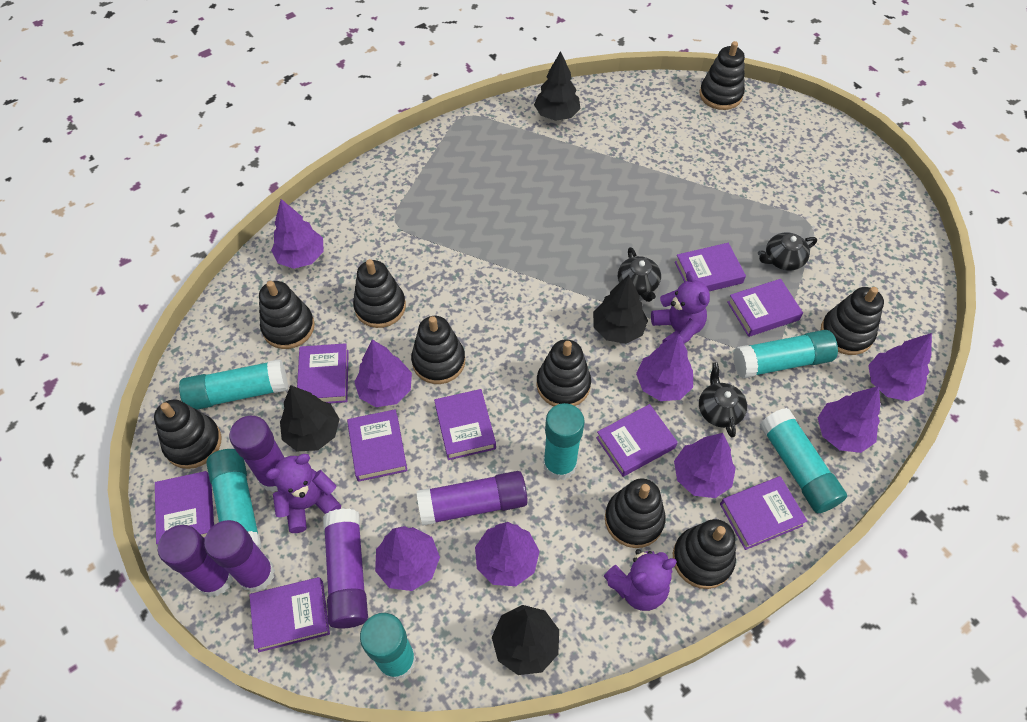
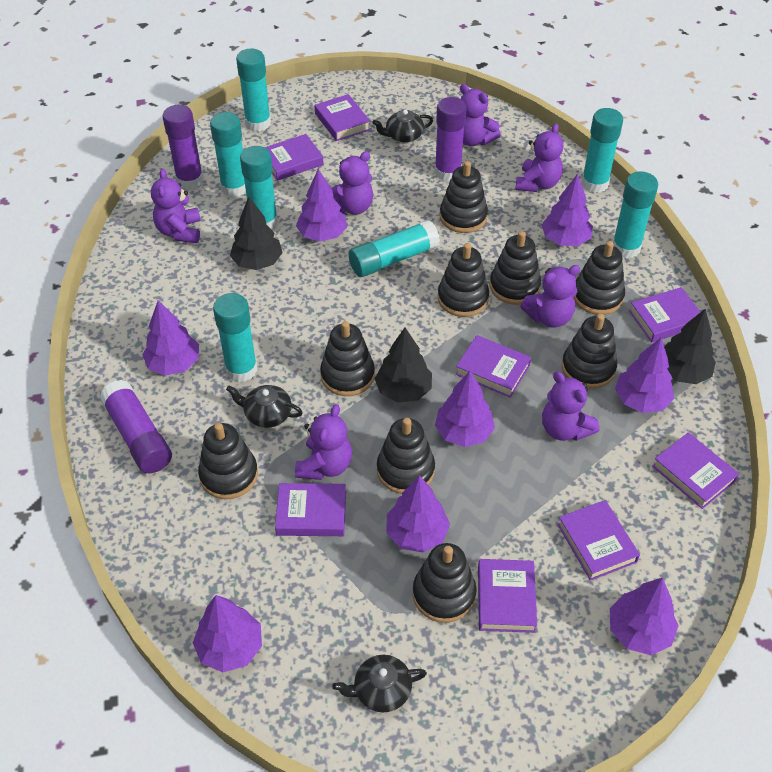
black tree: 4 -> 3
purple book: 9 -> 8
purple glue stick: 5 -> 3
purple teddy bear: 3 -> 7
turquoise glue stick: 6 -> 7

